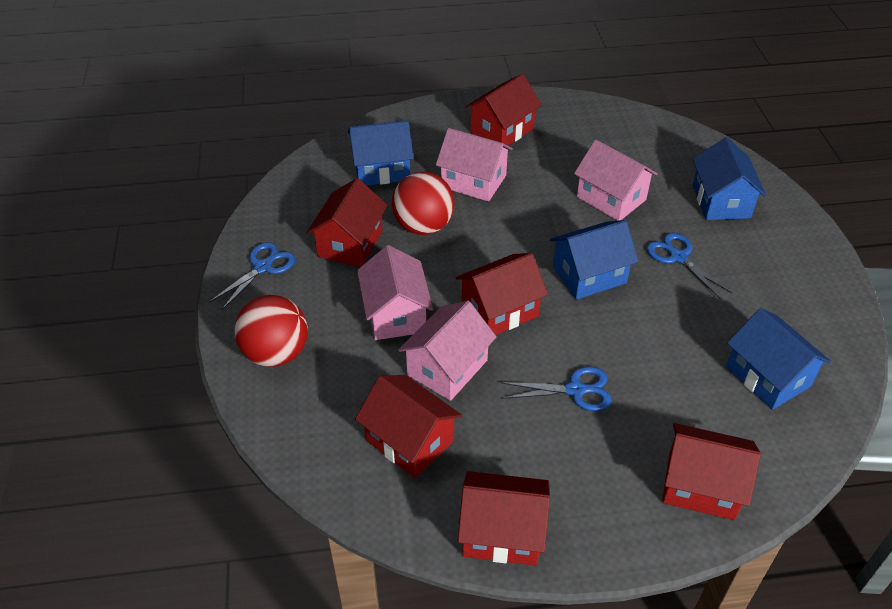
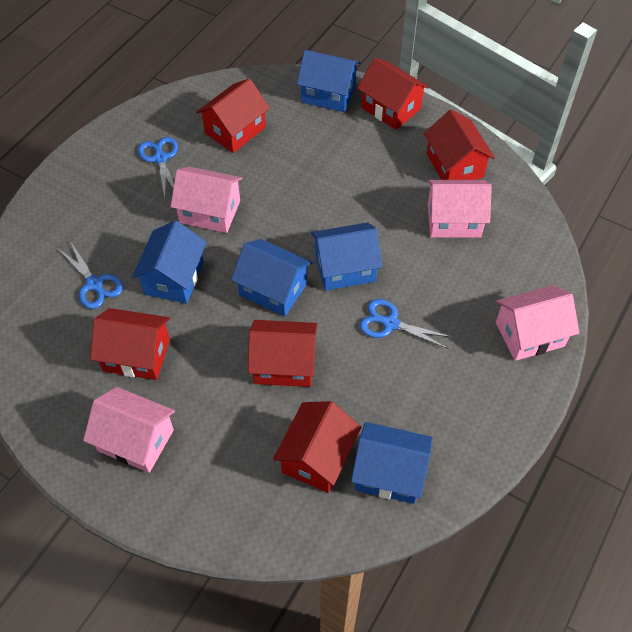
blue house: 4 -> 5
red ball: 2 -> 0

